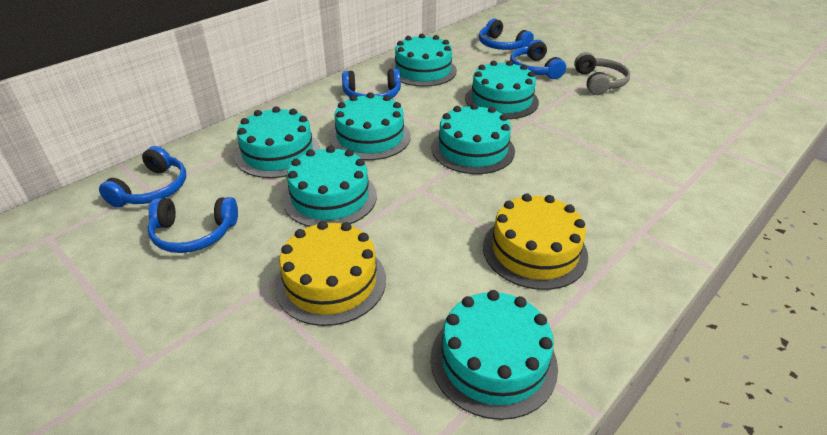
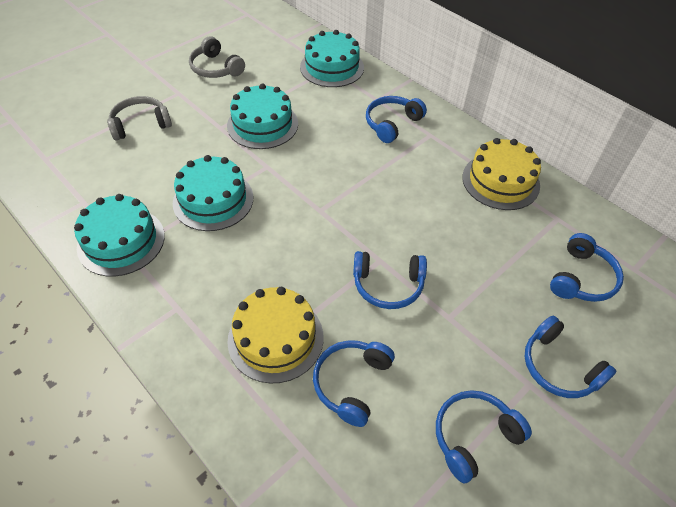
blue headphones: 5 -> 6
grey headphones: 1 -> 2
turquoise cake: 7 -> 4

